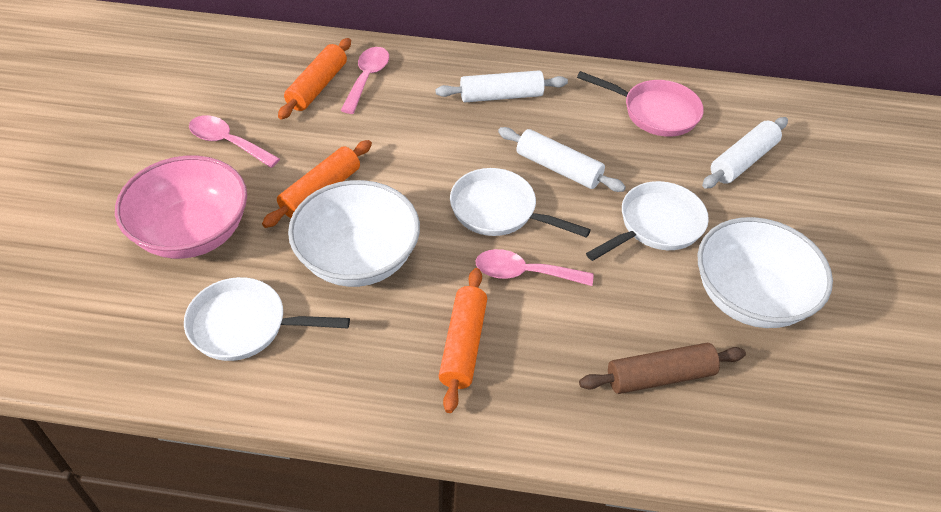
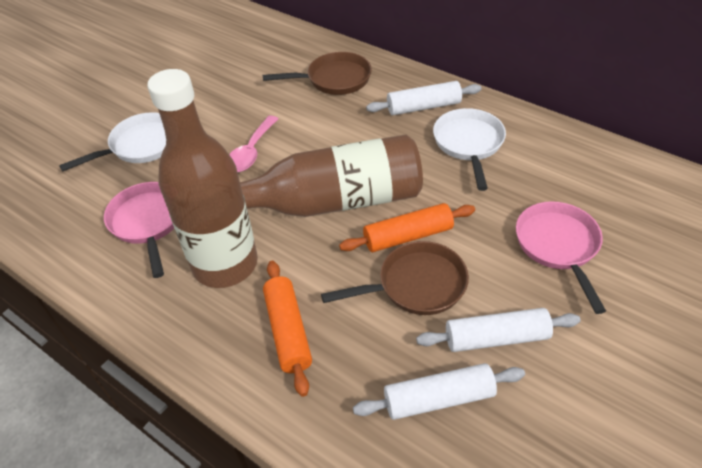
brown bottle: 0 -> 2
brown pan: 0 -> 2
brown rolling pin: 1 -> 0
orange rolling pin: 3 -> 2
pink bowl: 1 -> 0
pink pan: 1 -> 2
pink spoon: 3 -> 1
white bowl: 2 -> 0
white pan: 3 -> 2

